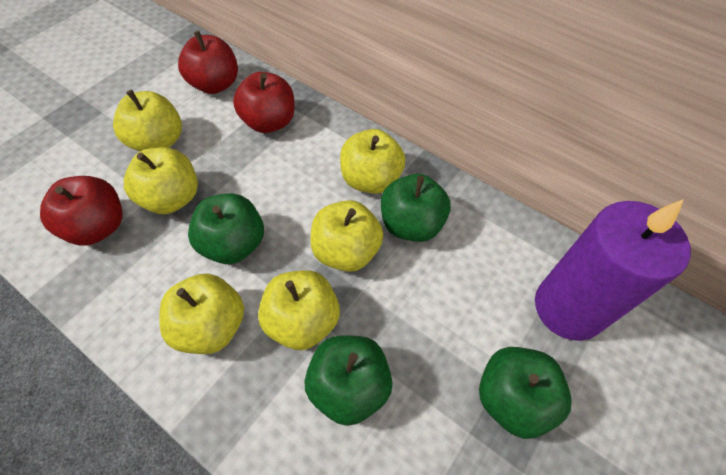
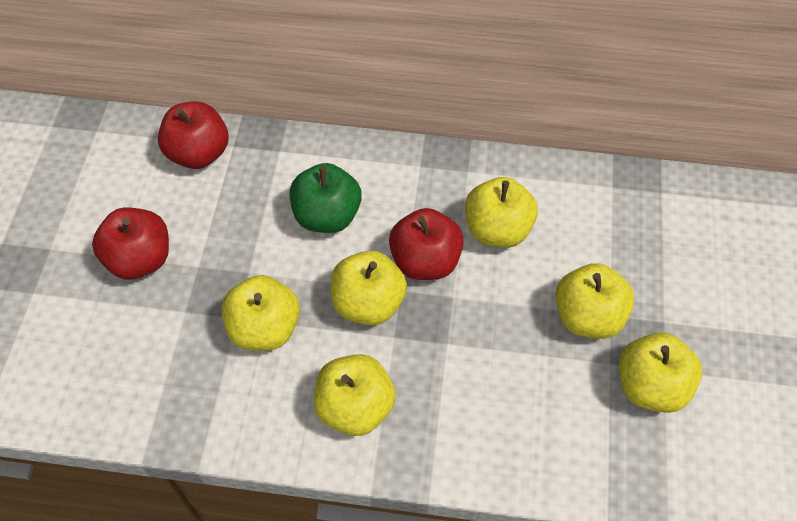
green apple: 4 -> 1
purple candle: 1 -> 0

